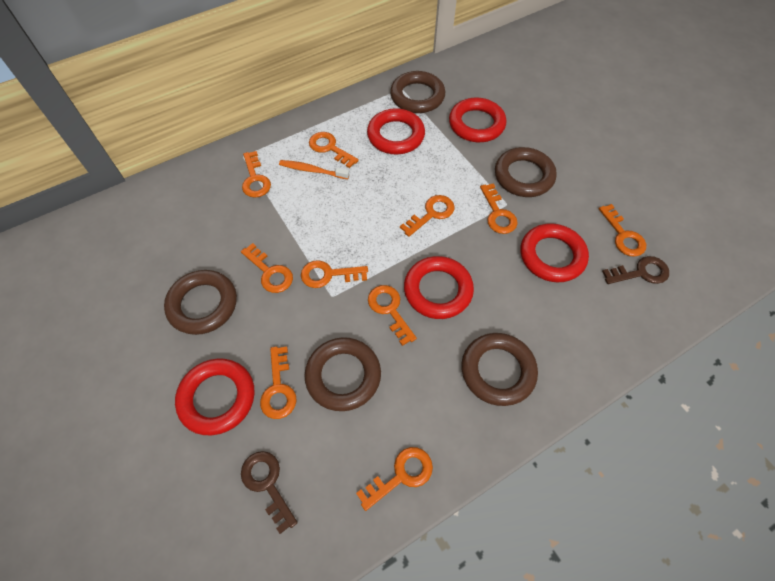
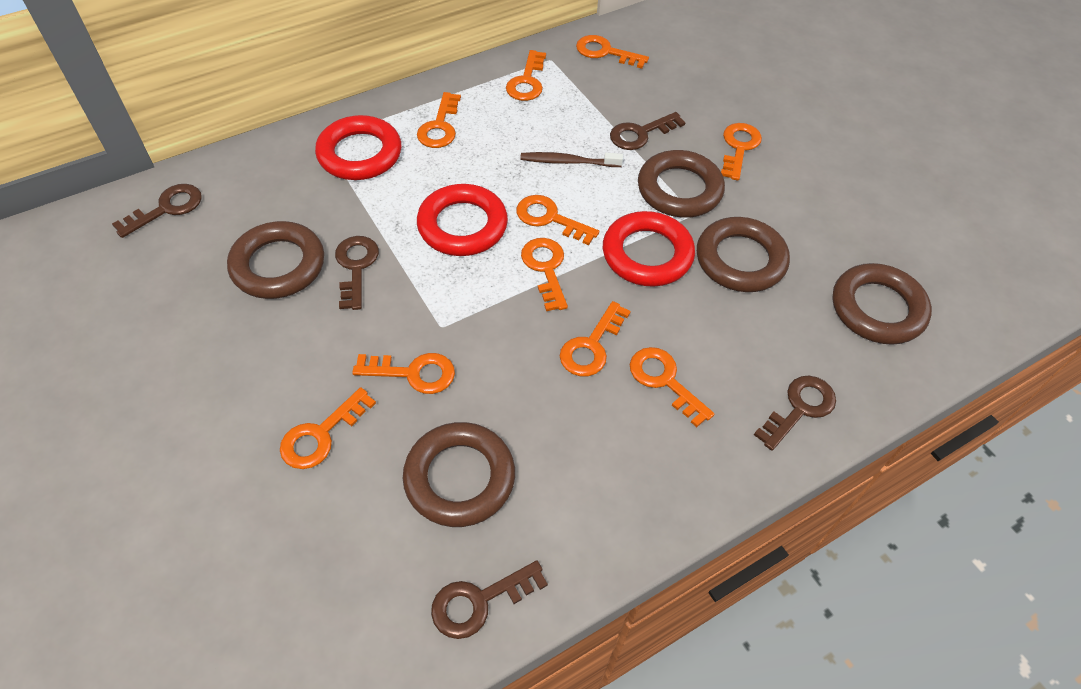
brown key: 2 -> 5
brown toothbrush: 0 -> 1
orange toothbrush: 1 -> 0
red ring: 5 -> 3

